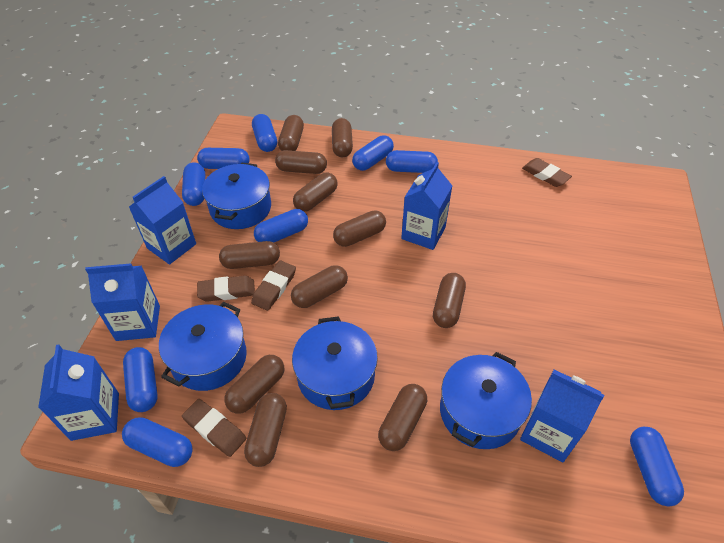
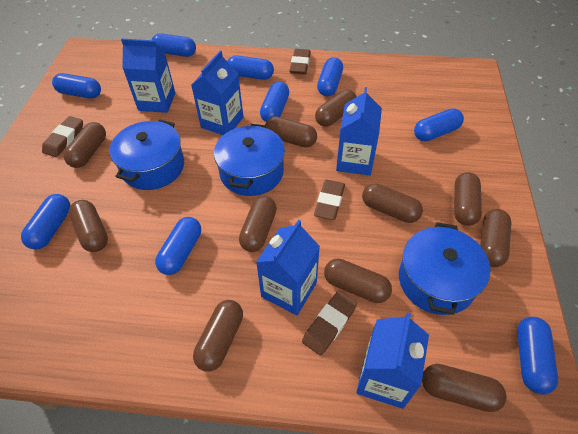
blue pot: 4 -> 3

